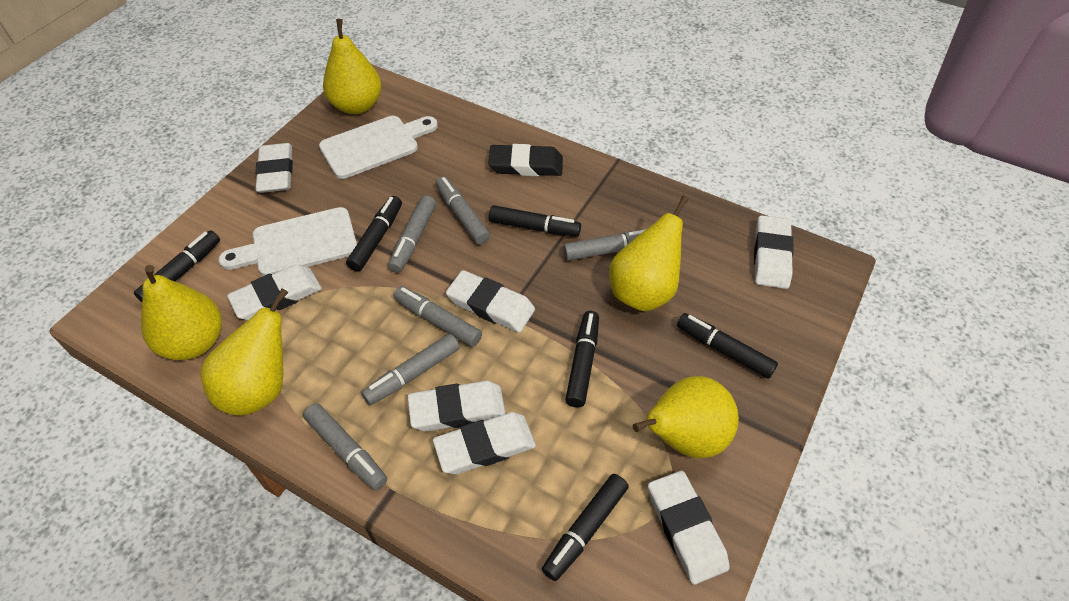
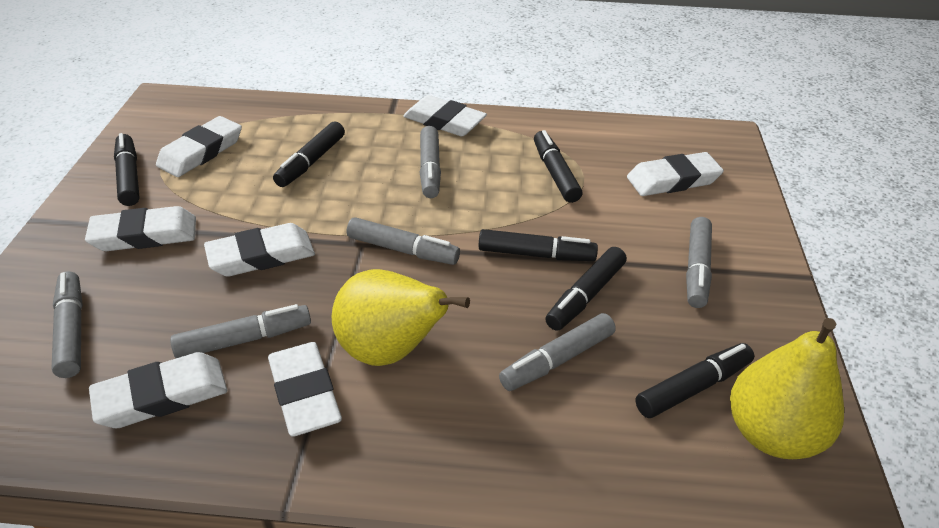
black eraser: 1 -> 0
white cutting board: 2 -> 0
yellow pear: 5 -> 2

